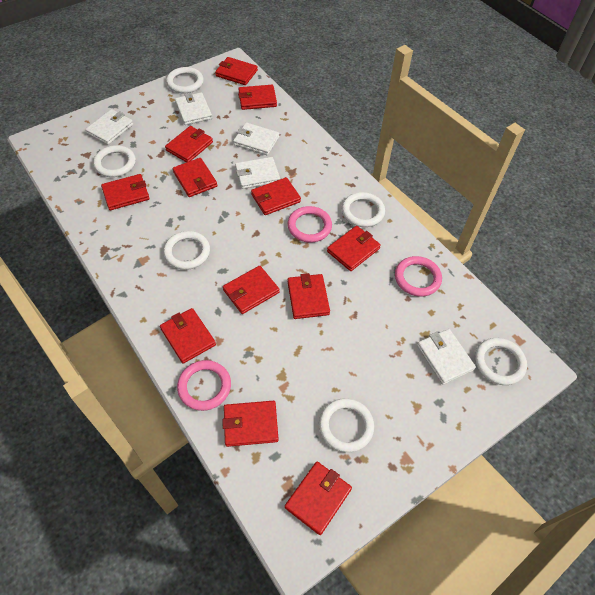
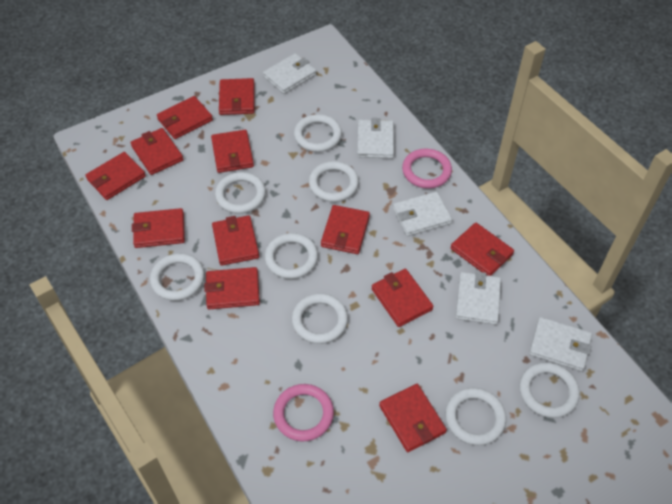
pink ring: 3 -> 2
white ring: 6 -> 8

